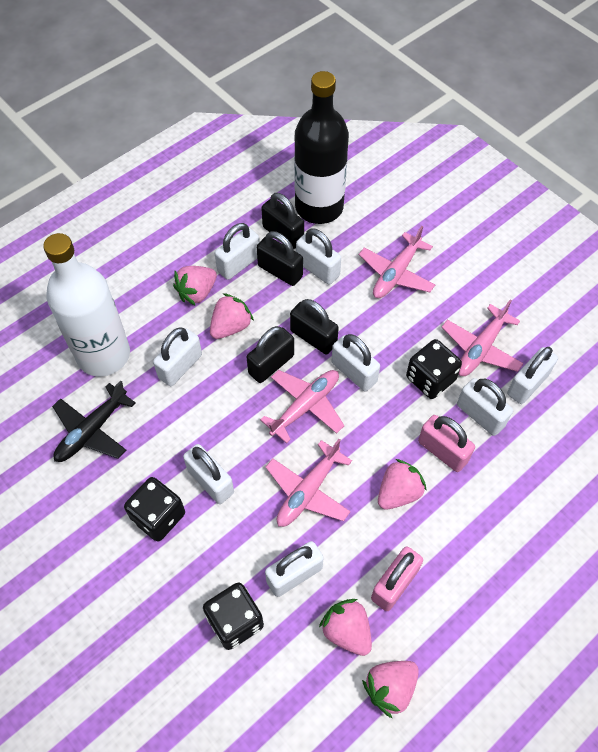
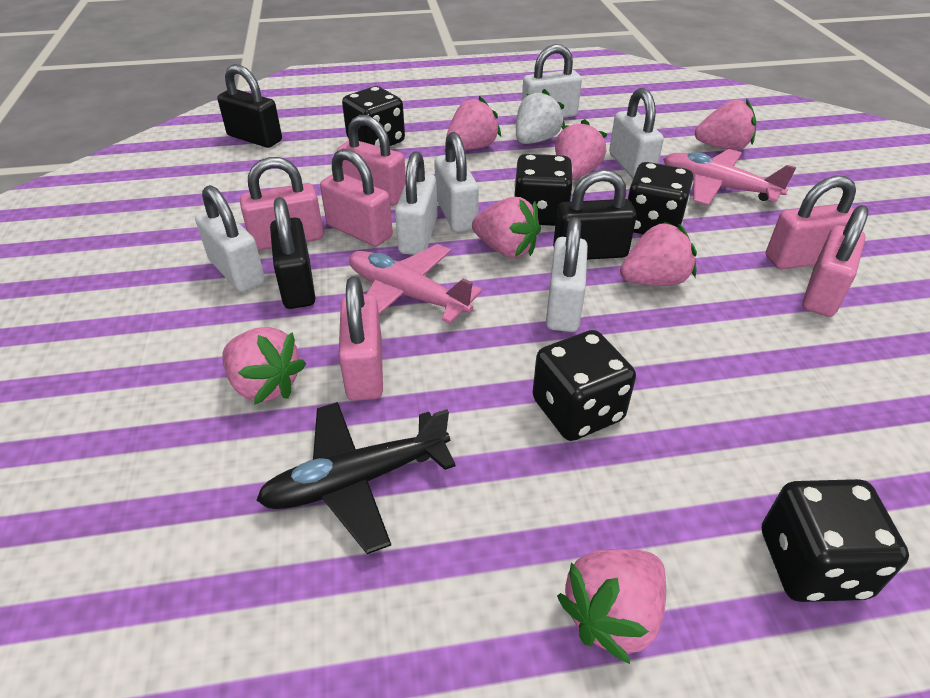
black bottle: 1 -> 0
black dice: 3 -> 5
black padlock: 4 -> 3
pink padlock: 2 -> 6
pink plane: 4 -> 2
pink strawberry: 5 -> 7
white bottle: 1 -> 0
white padlock: 8 -> 6
white strawberry: 0 -> 1

